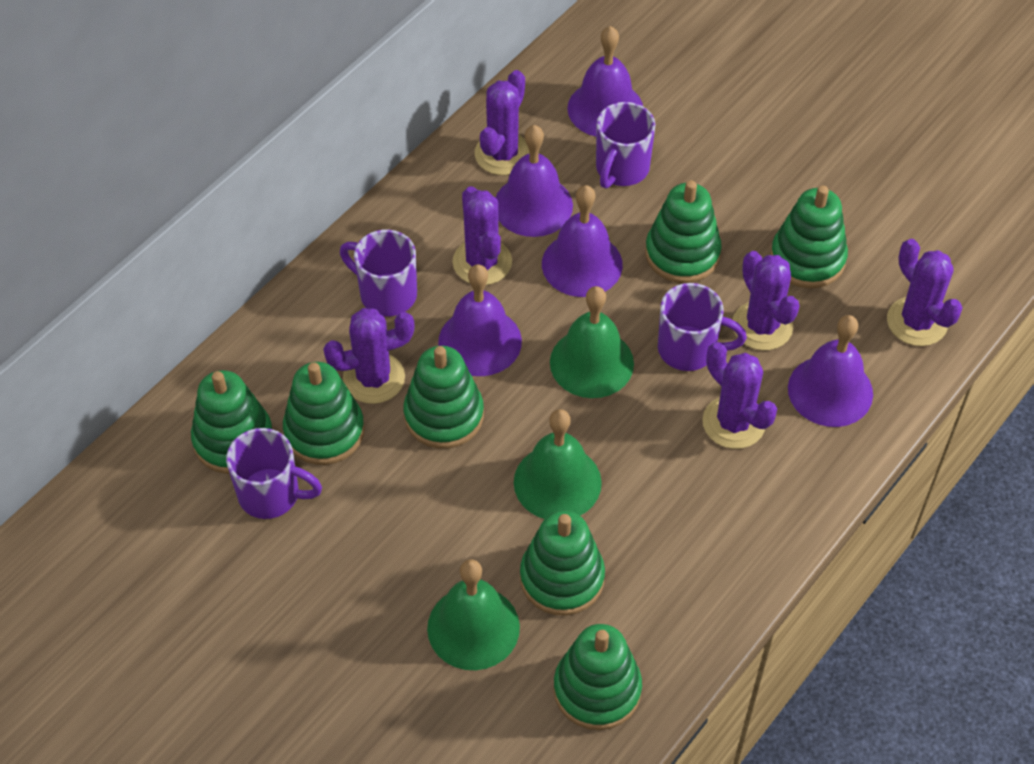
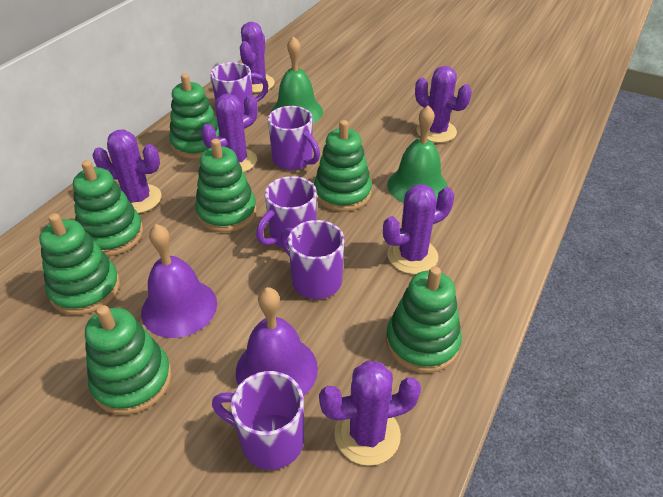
green bell: 3 -> 2
purple bell: 5 -> 2
purple mug: 4 -> 5

